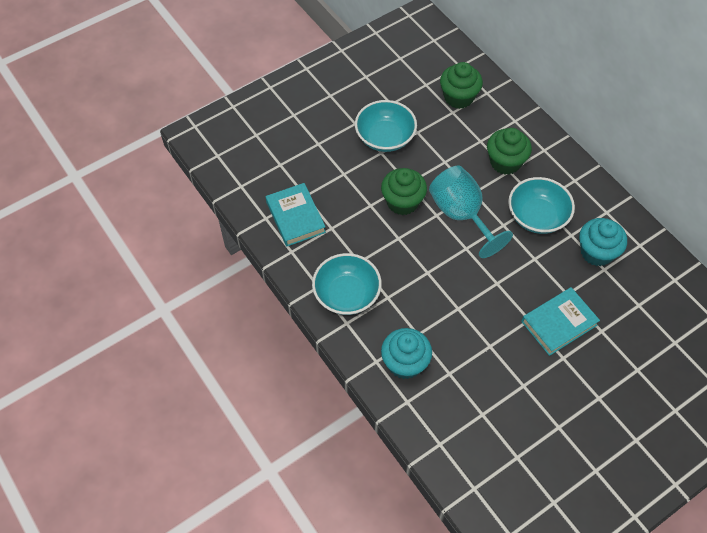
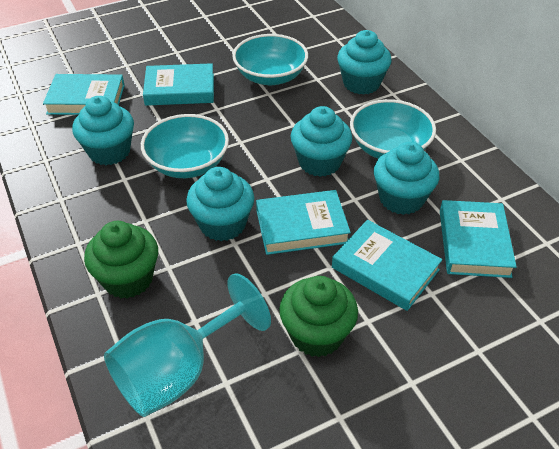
green cupcake: 3 -> 2
turquoise book: 2 -> 5
turquoise cupcake: 2 -> 5

